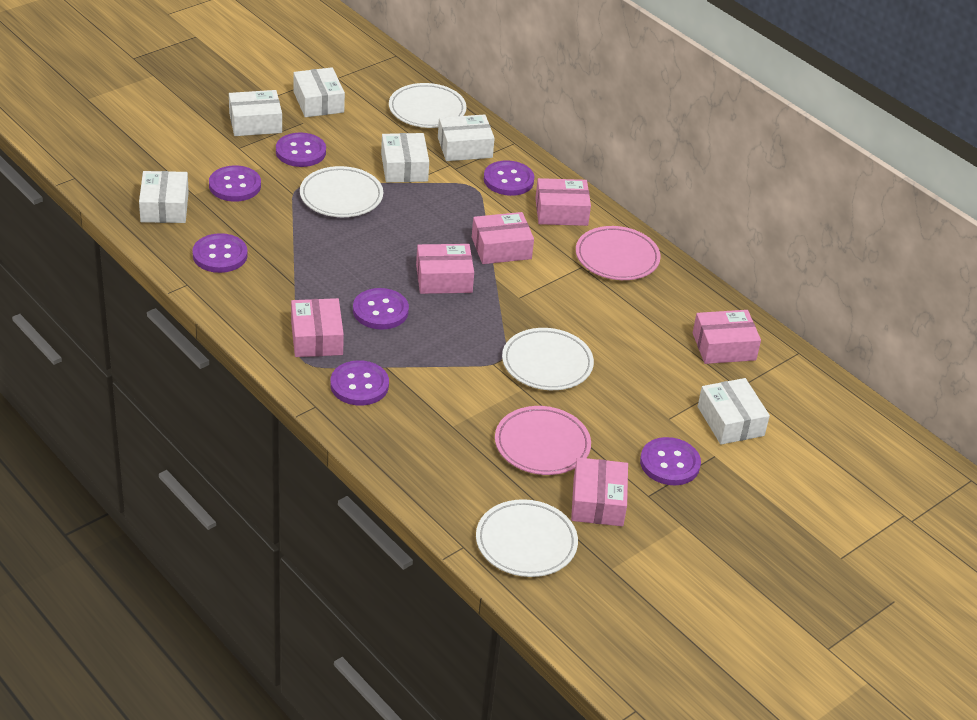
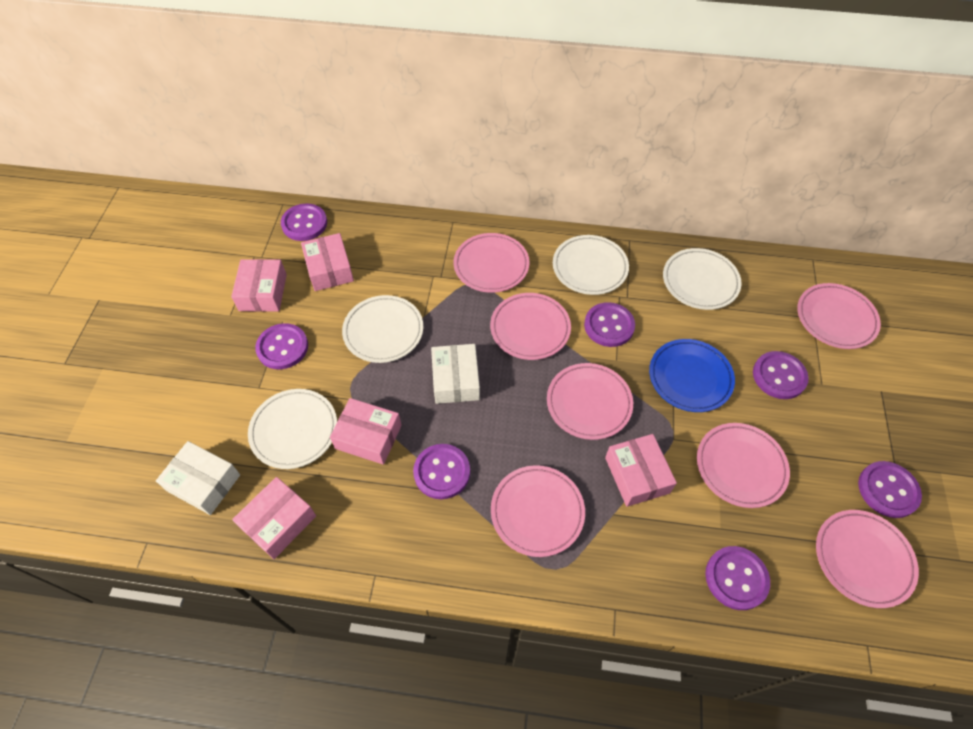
blue plate: 0 -> 1
pink box: 6 -> 5
pink plate: 2 -> 7
white box: 6 -> 2

